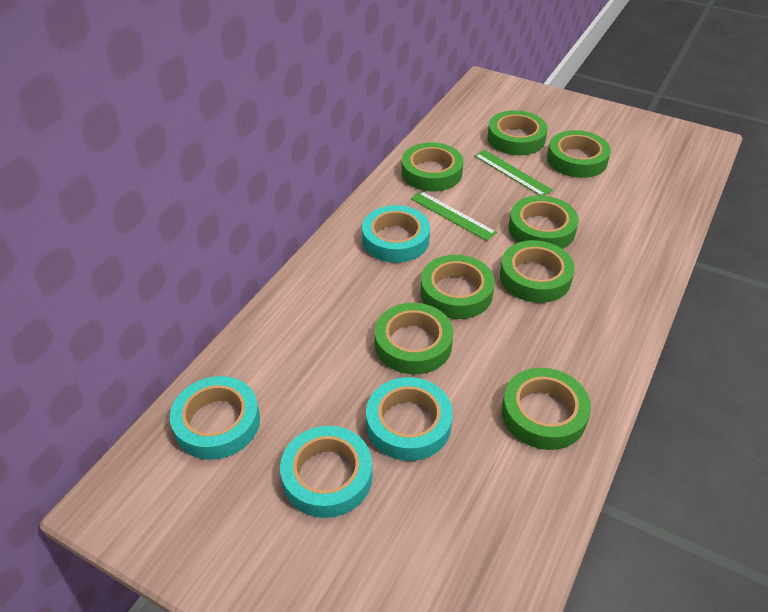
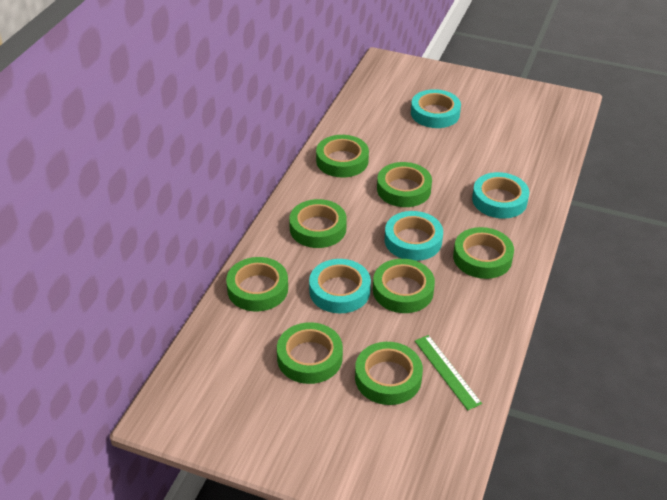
green ruler: 2 -> 1

